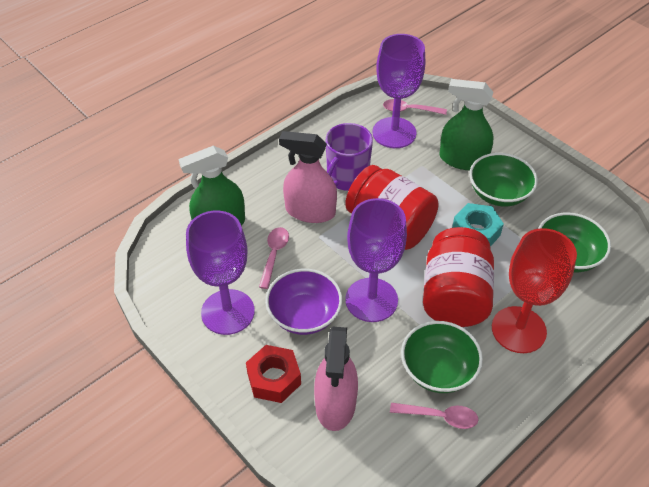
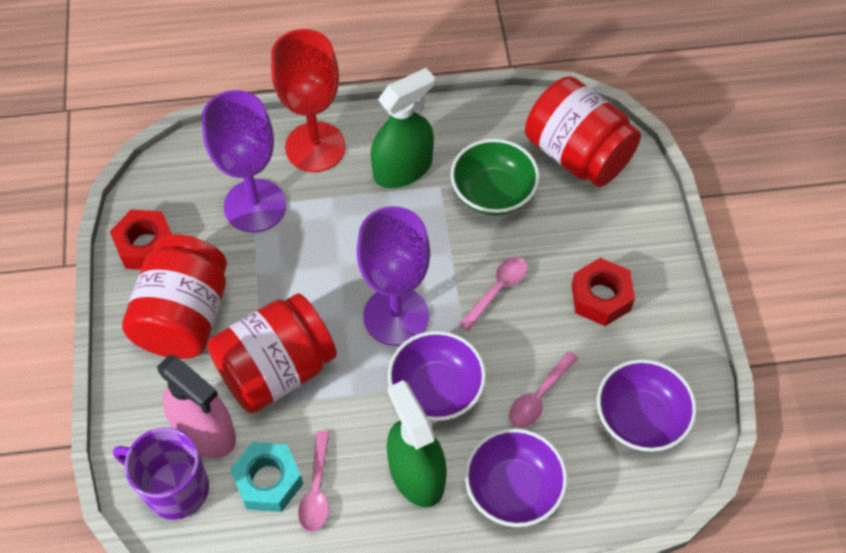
green bowl: 3 -> 1
pink spray bottle: 2 -> 1
purple bowl: 1 -> 3
purple goblet: 3 -> 2
red jar: 2 -> 3
red nut: 1 -> 2

